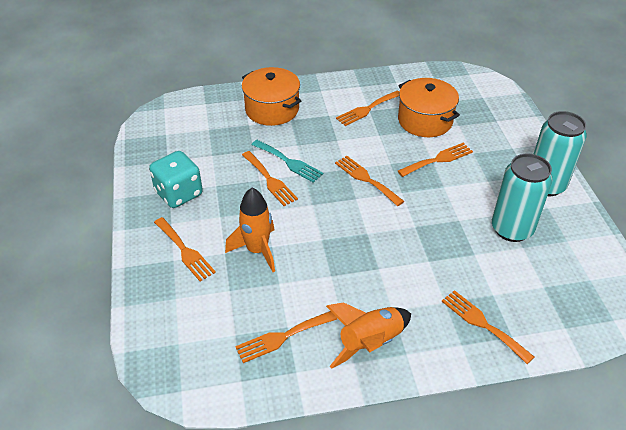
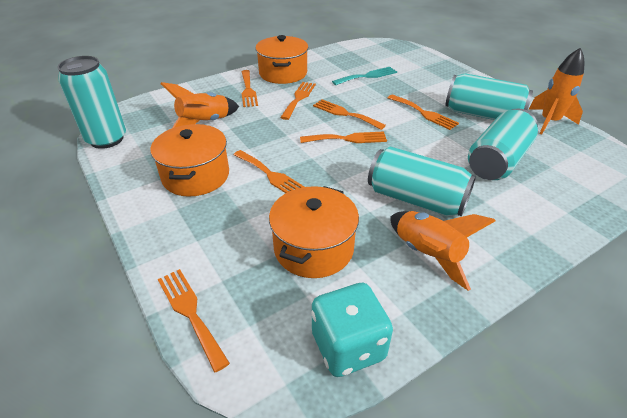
orange pot: 2 -> 3
orange rocket: 2 -> 3
turquoise can: 2 -> 4

